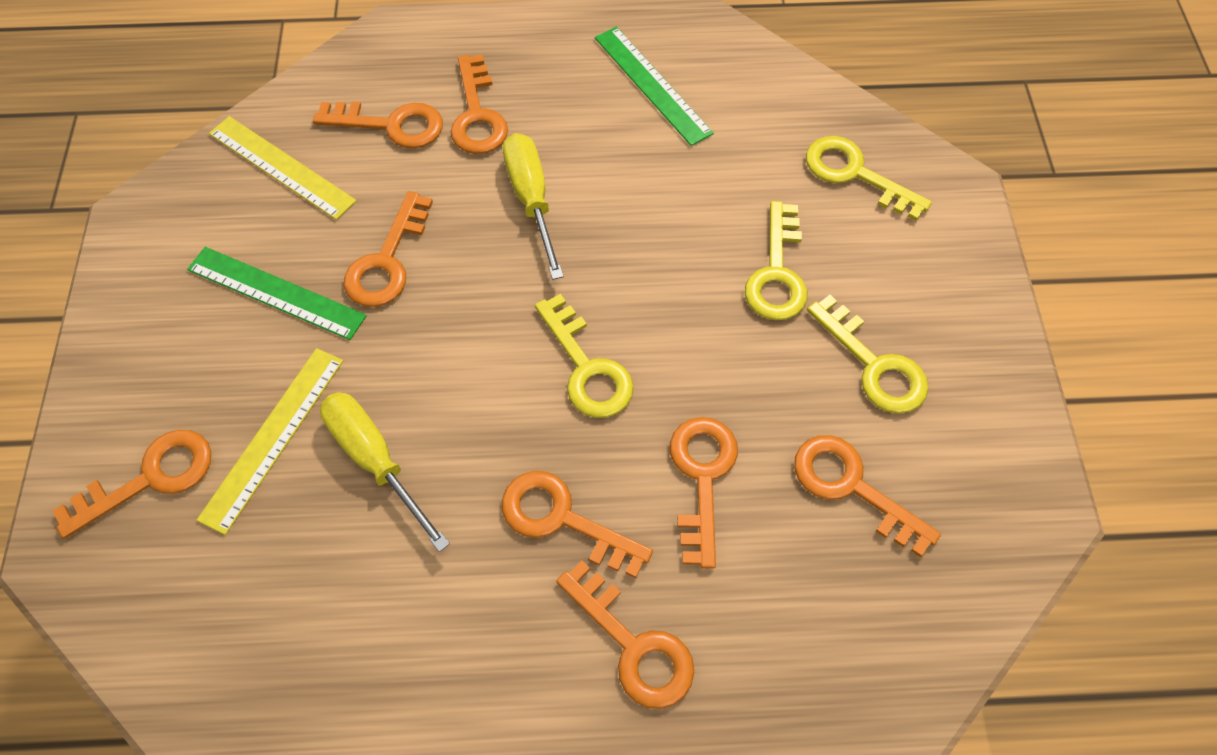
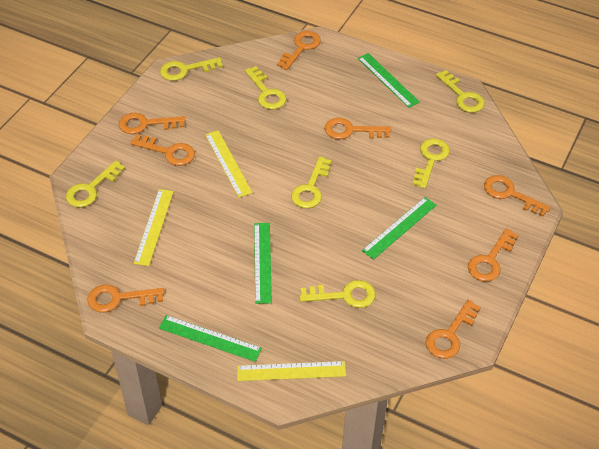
green ruler: 2 -> 4
yellow key: 4 -> 7
yellow ruler: 2 -> 3
yellow screwdriver: 2 -> 0

